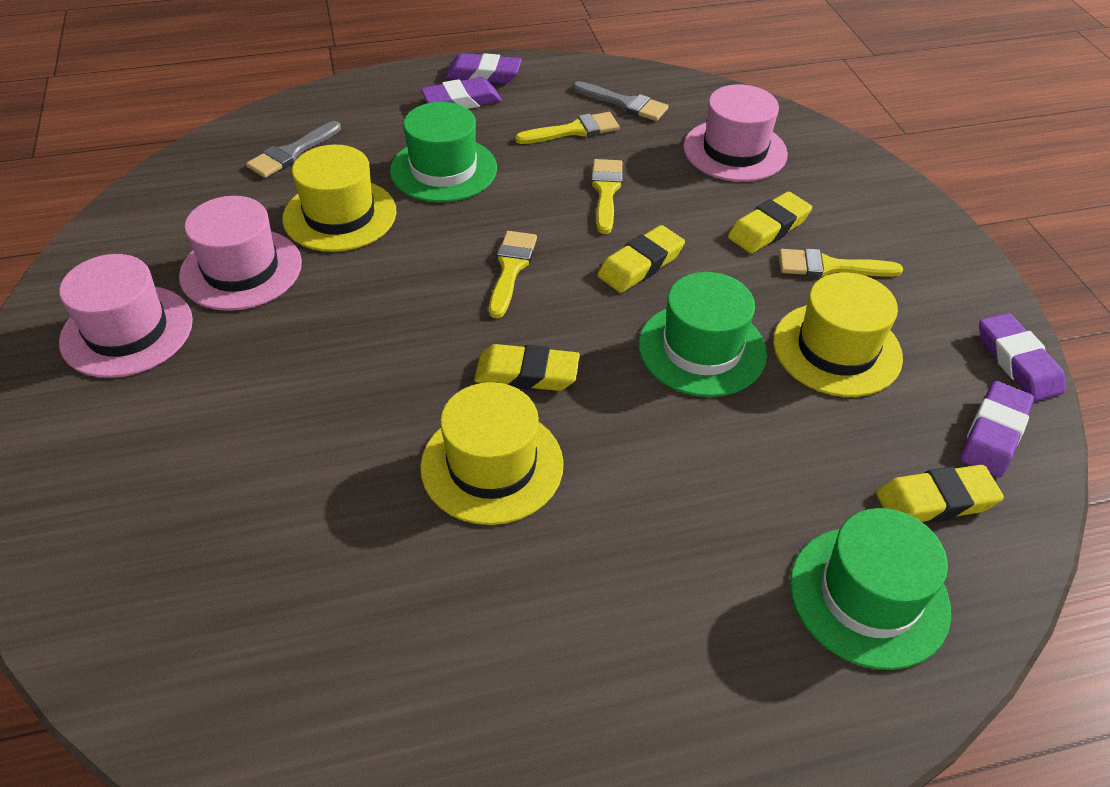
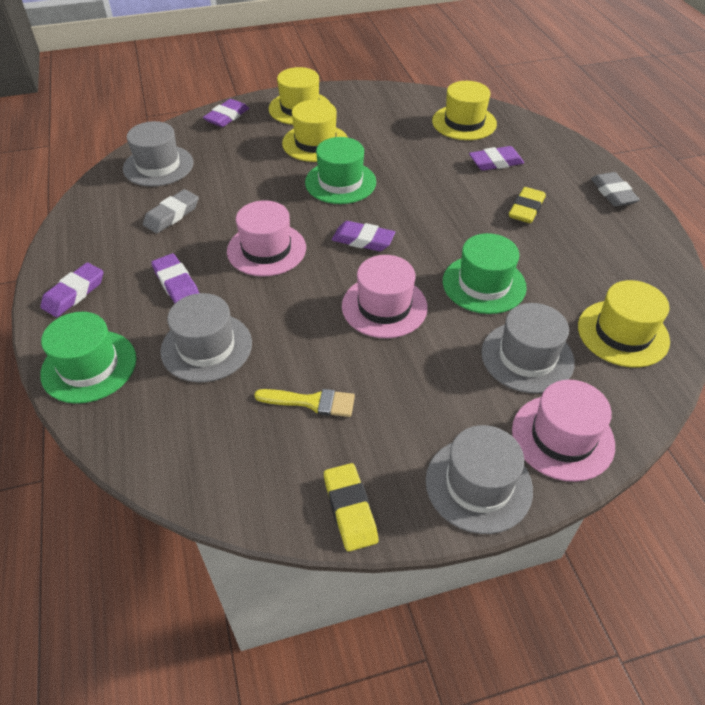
grey brush: 2 -> 0
grey eraser: 0 -> 2
grey hat: 0 -> 4
purple eraser: 4 -> 5
yellow brush: 4 -> 1
yellow eraser: 4 -> 2
yellow hat: 3 -> 4

